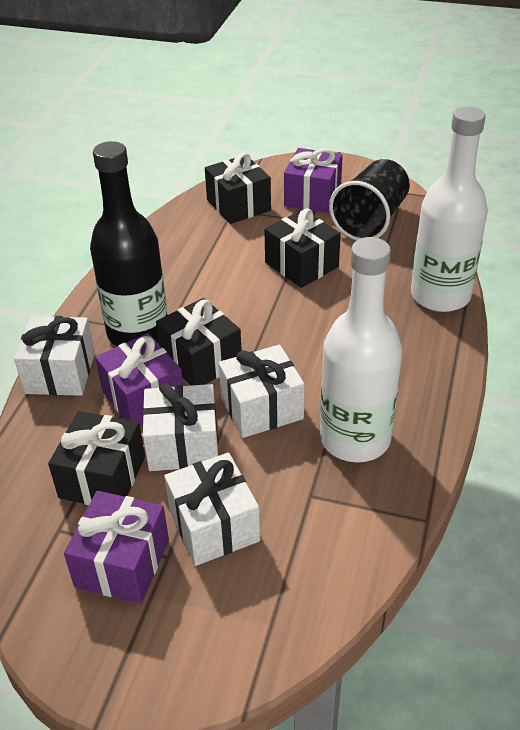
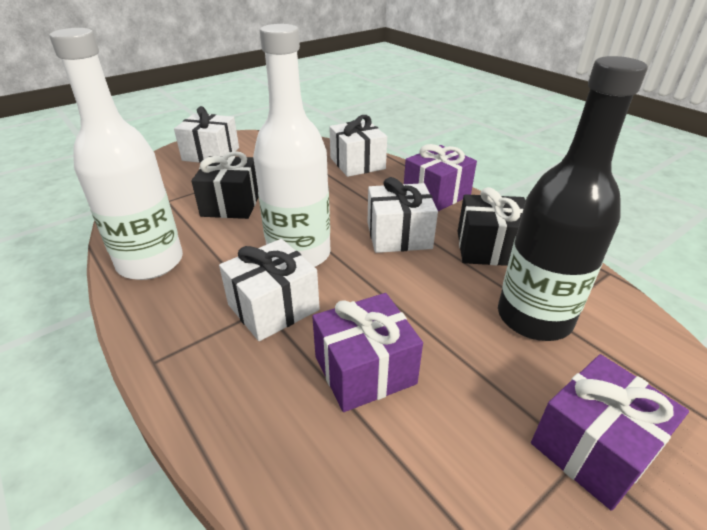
black cup: 1 -> 0
black gift: 4 -> 2

